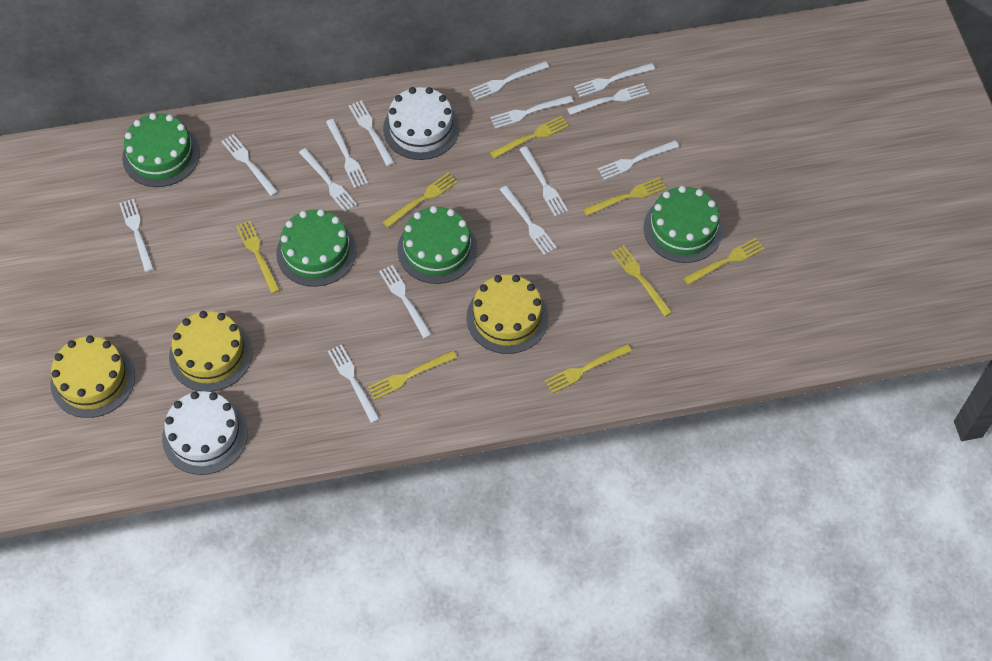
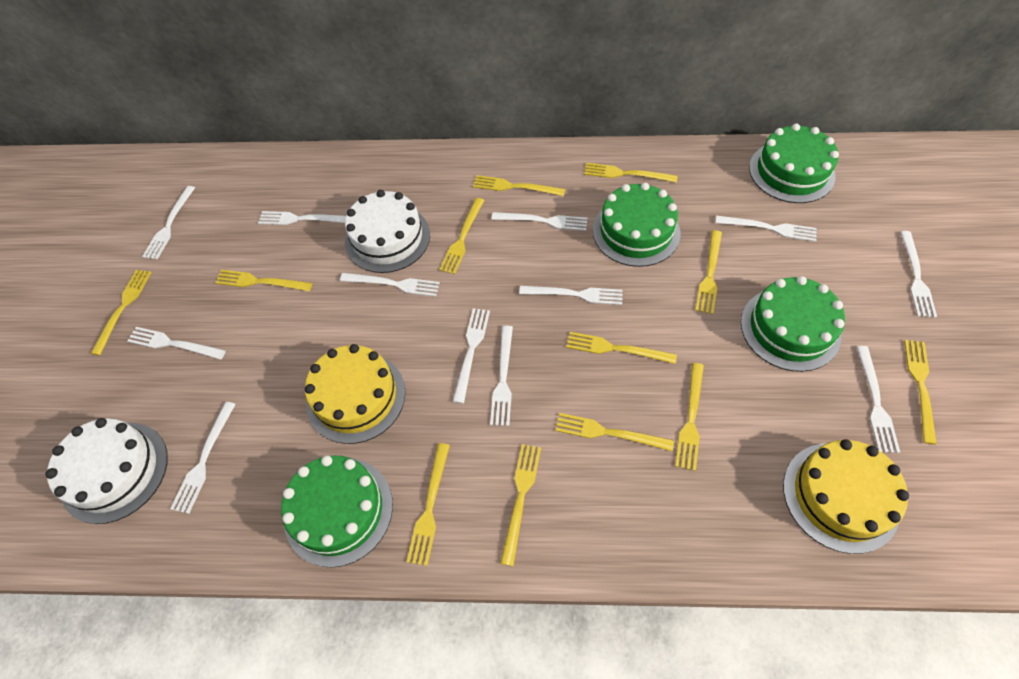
white fork: 14 -> 12
yellow cake: 3 -> 2
yellow fork: 8 -> 12

